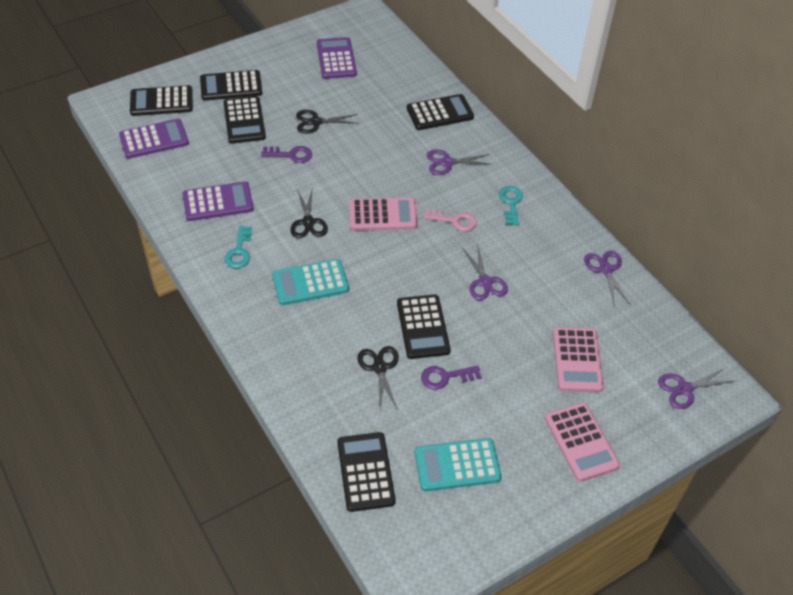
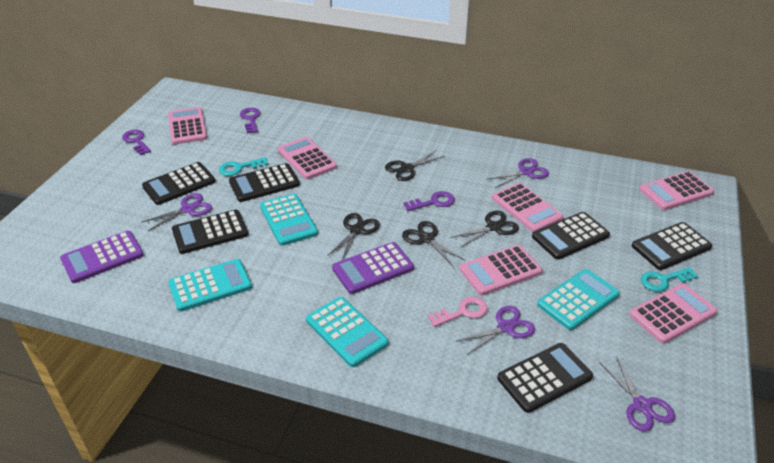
black scissors: 3 -> 4
pink calculator: 3 -> 6
purple calculator: 3 -> 2
purple key: 2 -> 3
turquoise calculator: 2 -> 4

